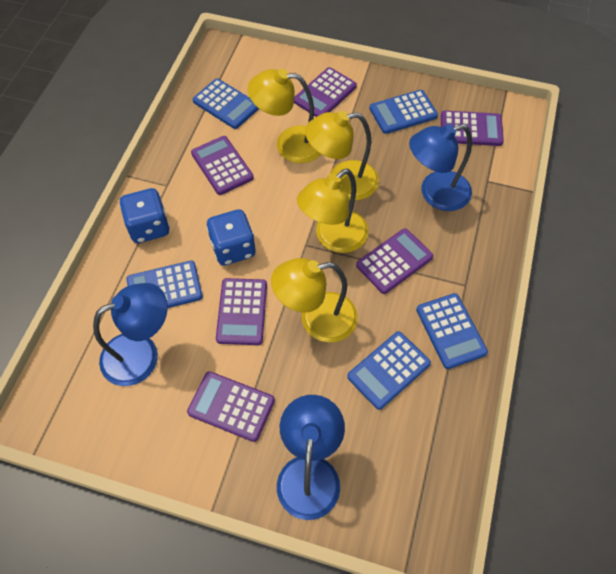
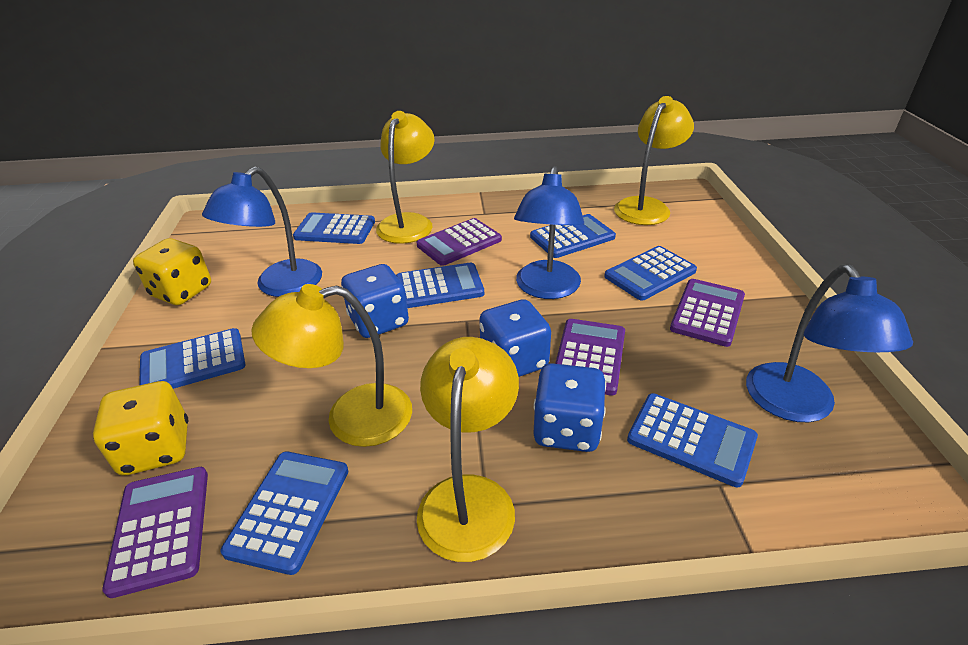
blue calculator: 5 -> 7
blue dice: 2 -> 3
purple calculator: 6 -> 4
yellow dice: 0 -> 2

